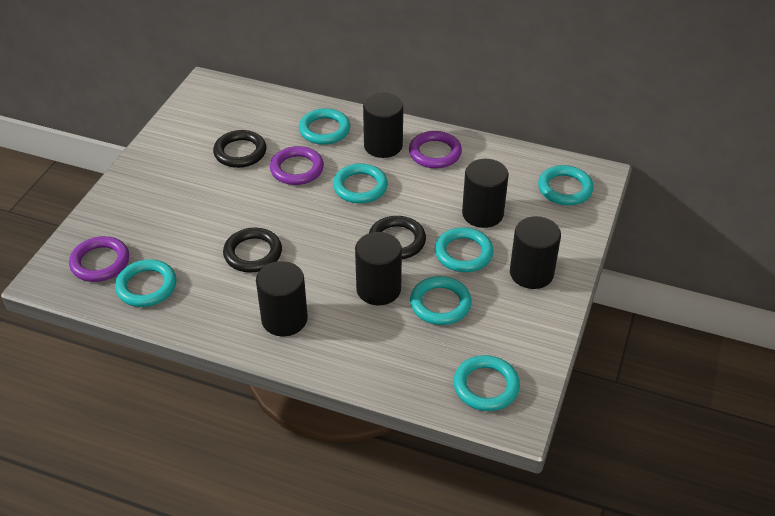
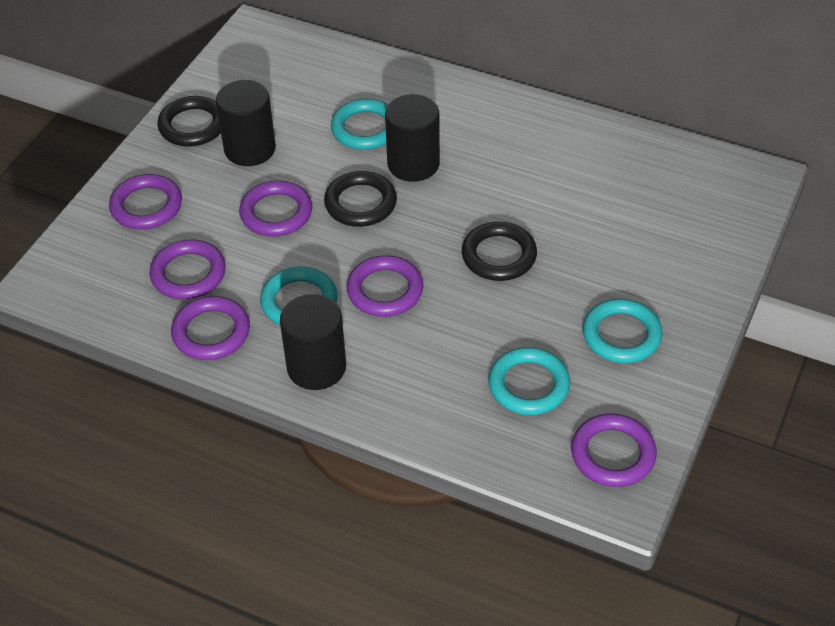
black cylinder: 5 -> 3
purple ring: 3 -> 6
turquoise ring: 7 -> 4

